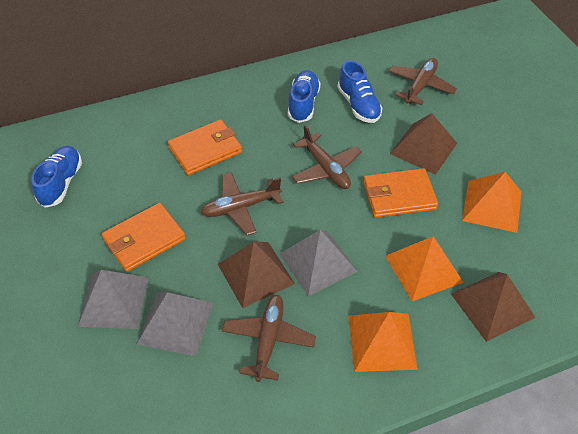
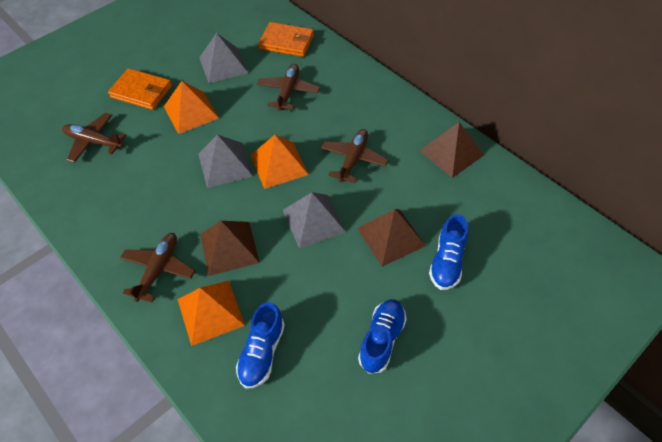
orange wallet: 3 -> 2

